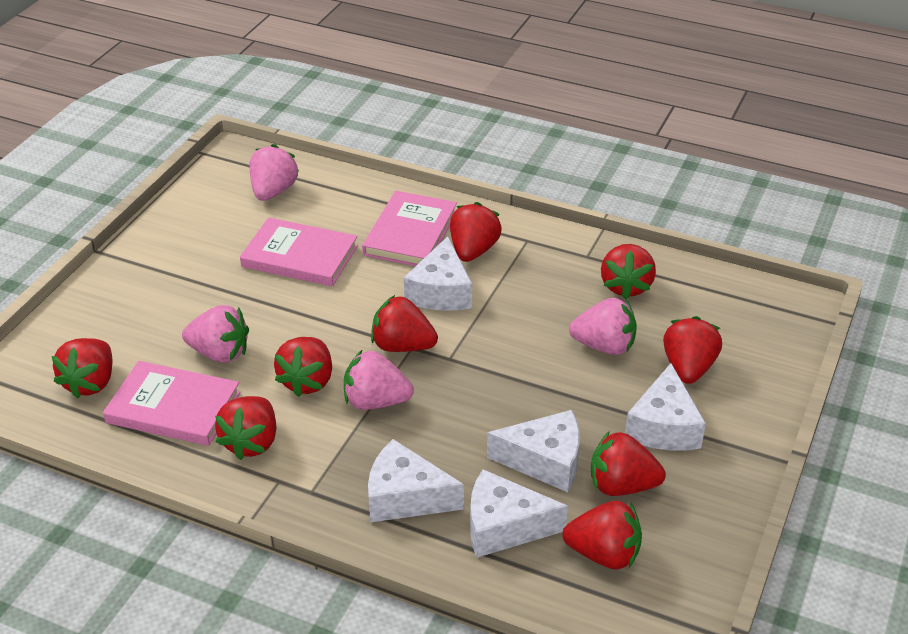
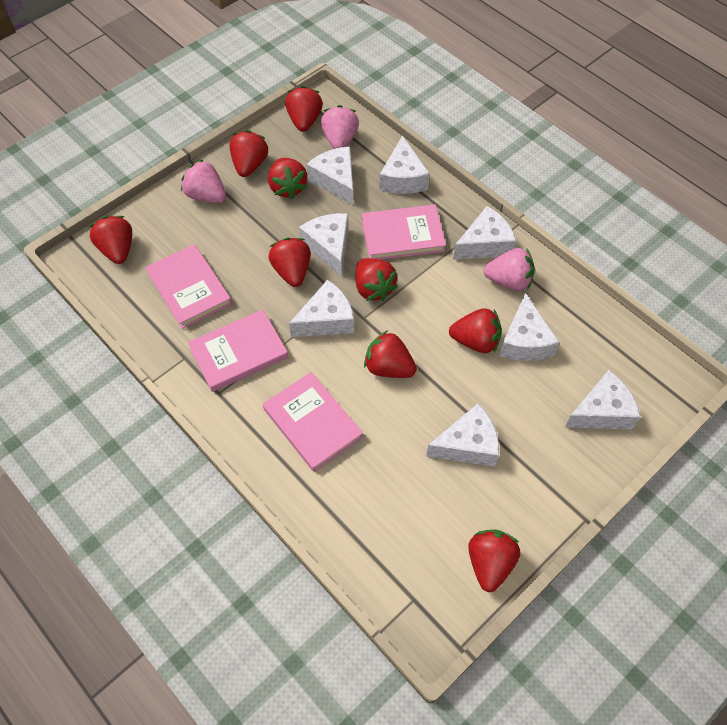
pink book: 3 -> 4
pink strawberry: 4 -> 3
white cheese: 5 -> 8

